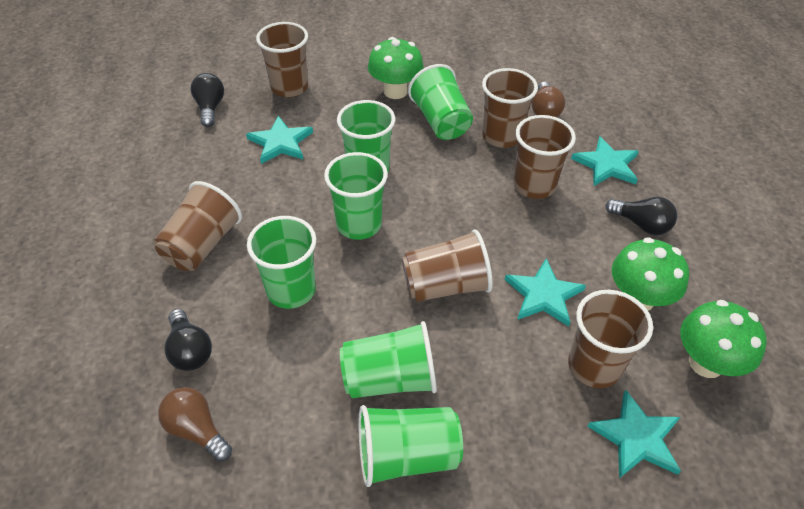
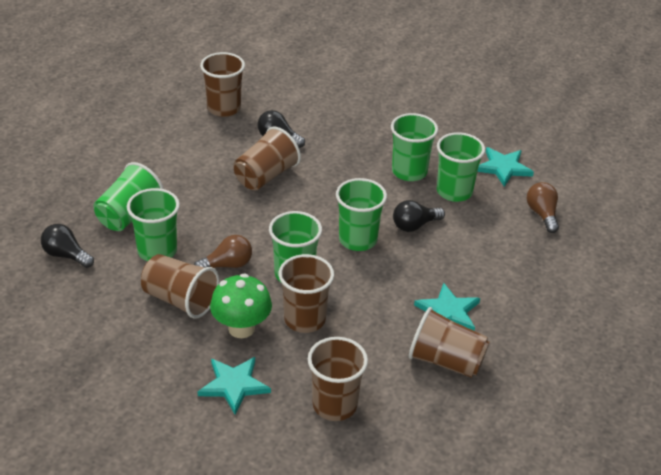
green mushroom: 3 -> 1
turquoise star: 4 -> 3

